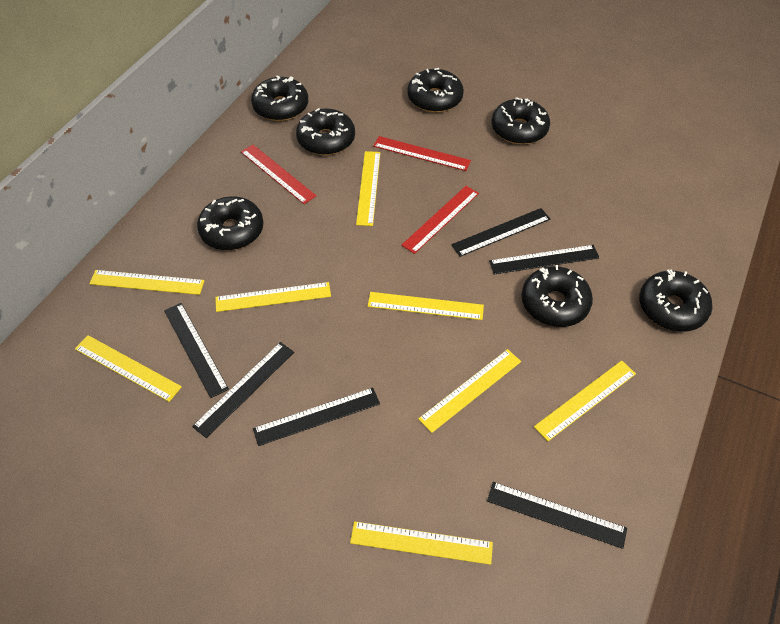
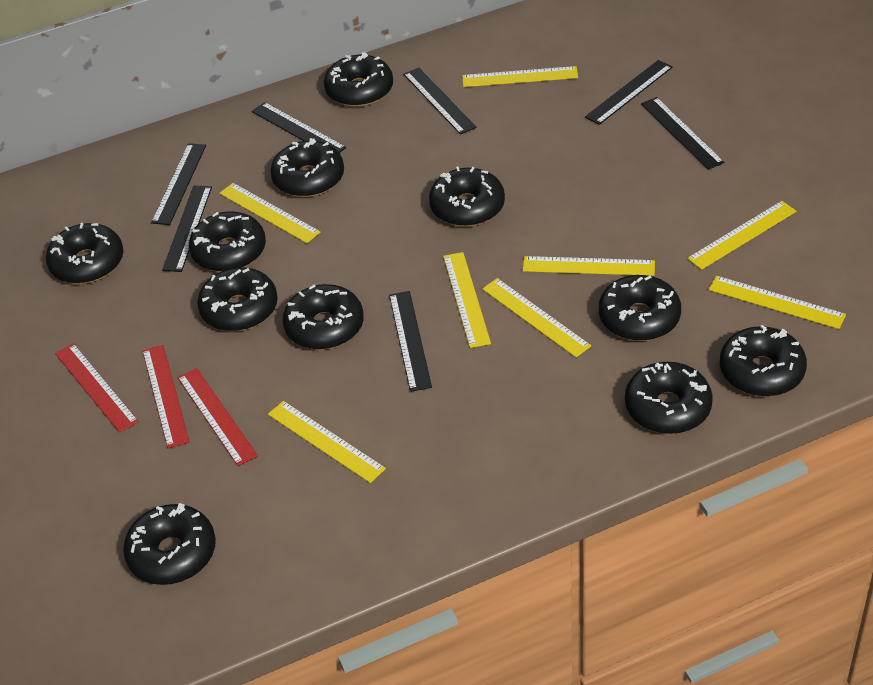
black donut: 7 -> 11
black ruler: 6 -> 7

